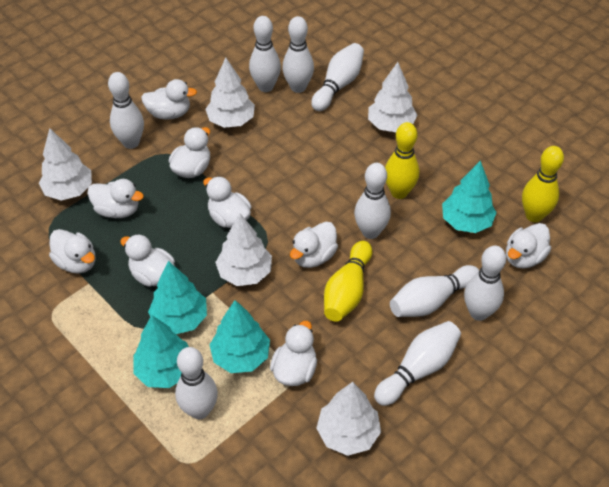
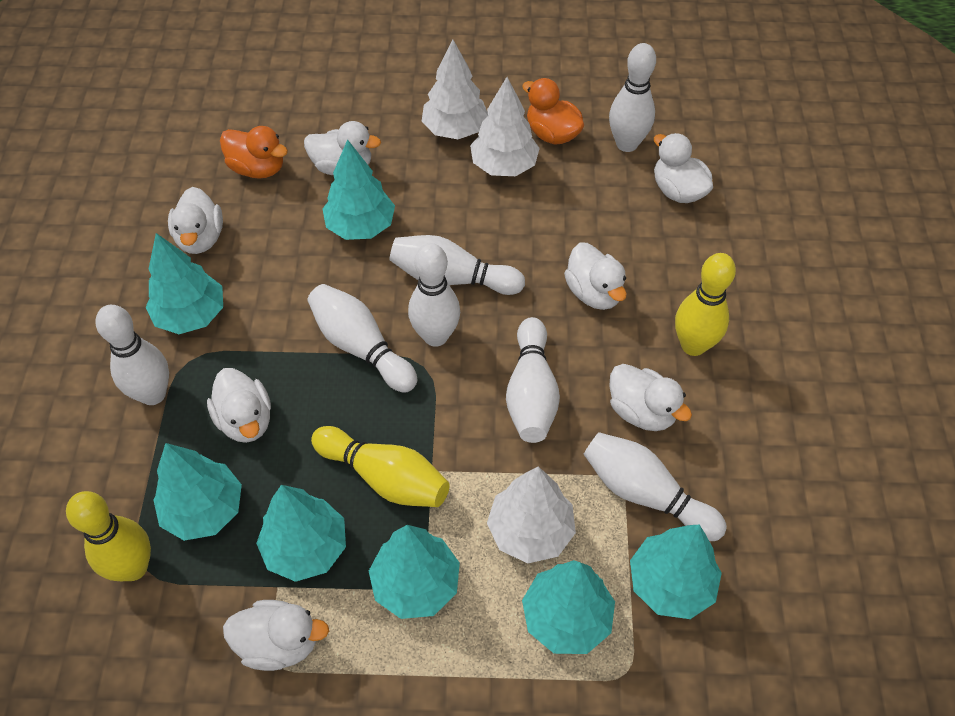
orange duck: 0 -> 2
turquoise tree: 4 -> 7
white bowling pin: 9 -> 7
white duck: 9 -> 7
white tree: 5 -> 3

